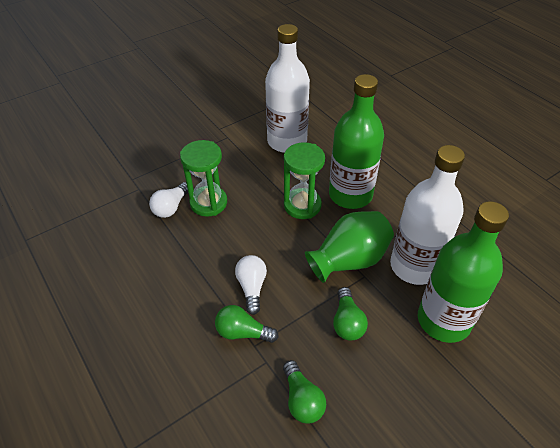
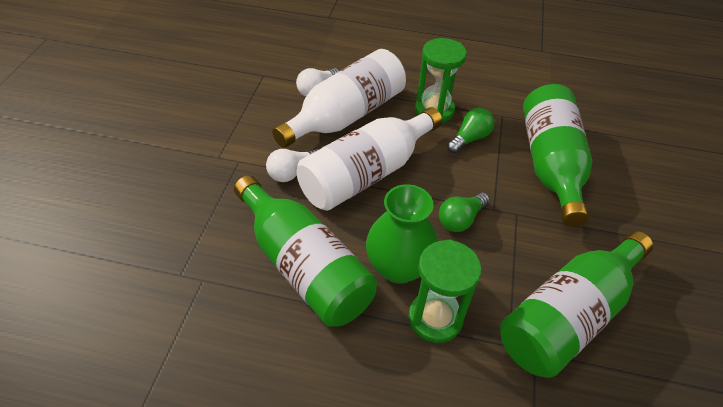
green bottle: 2 -> 3
green light bulb: 3 -> 2

